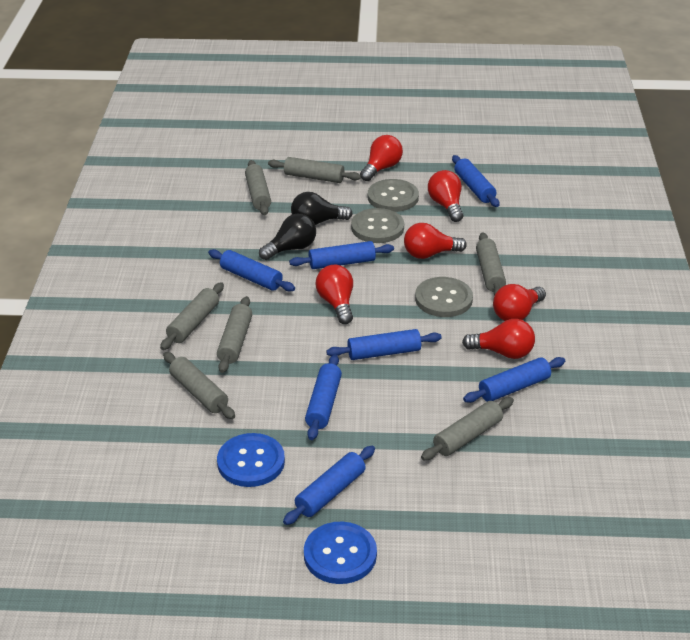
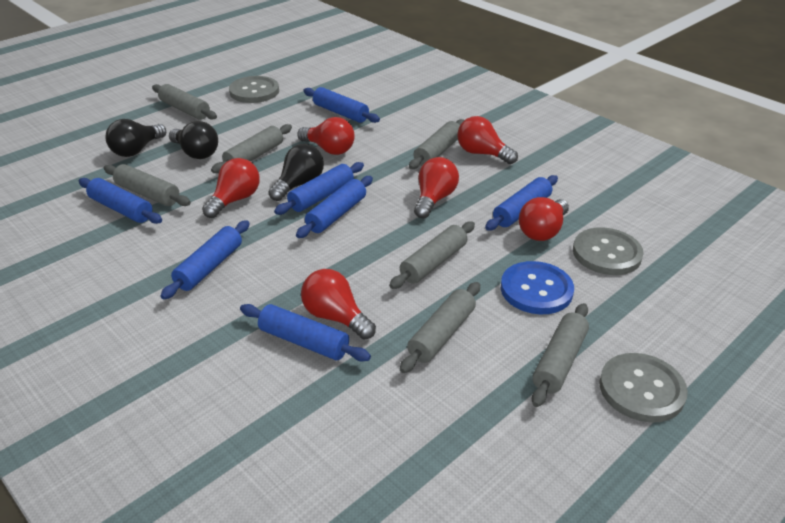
black light bulb: 2 -> 3
blue button: 2 -> 1

